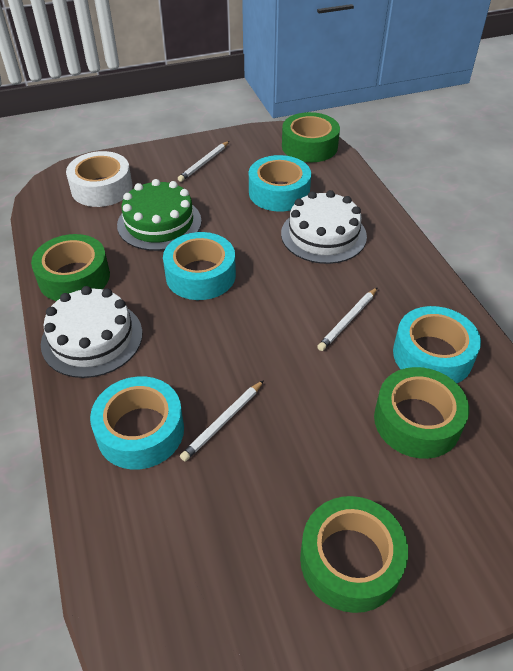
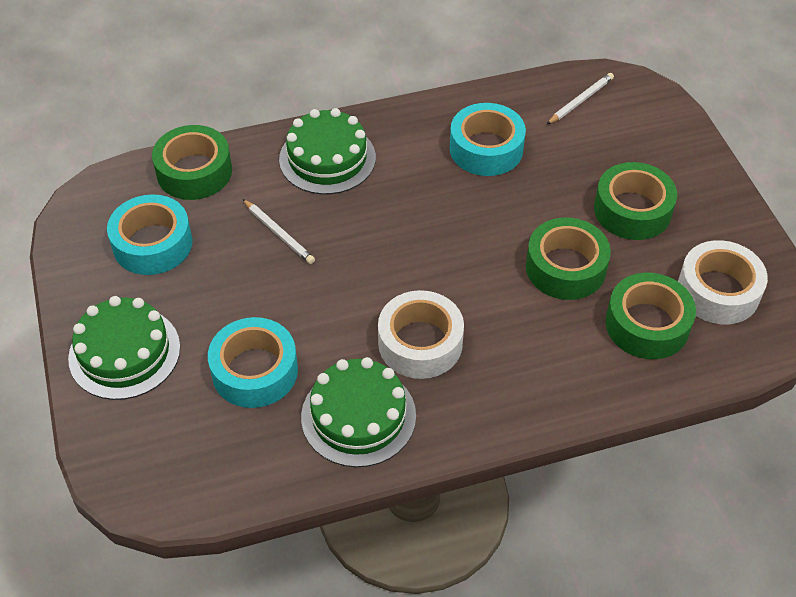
green cake: 1 -> 3
turquoise tape: 4 -> 3
white cake: 2 -> 0
white pencil: 3 -> 2
white tape: 1 -> 2

